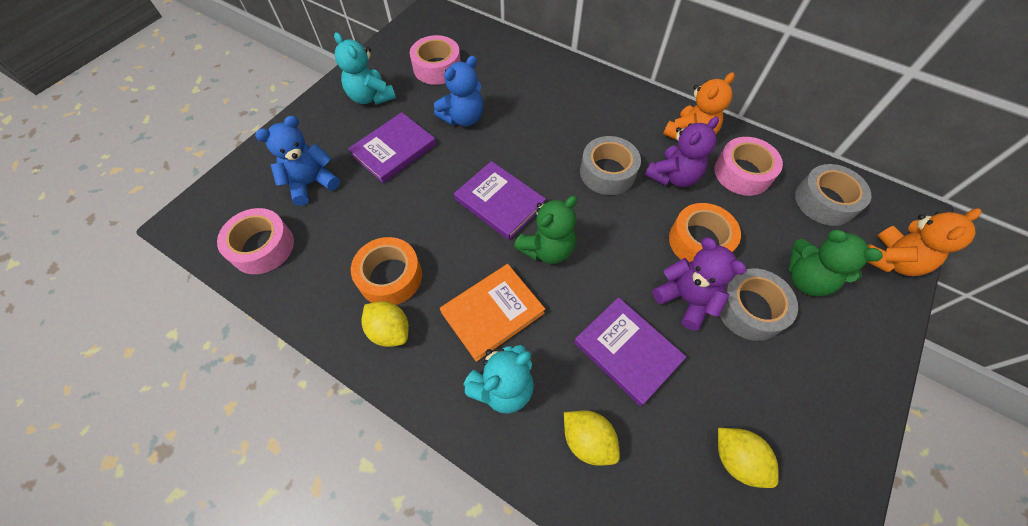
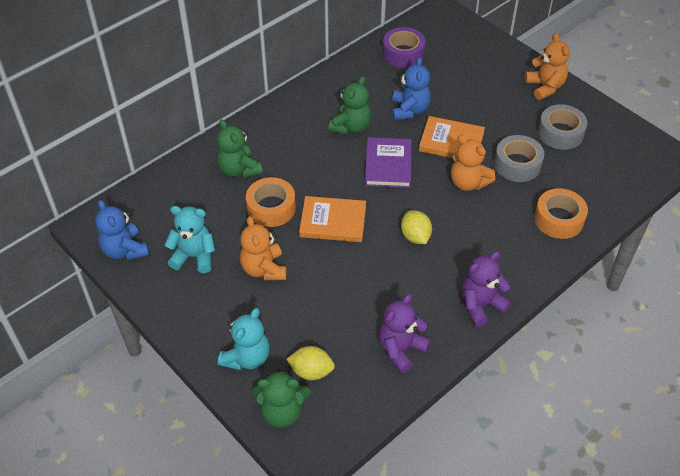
green teddy bear: 2 -> 3
grey tape: 3 -> 2
orange book: 1 -> 2
orange teddy bear: 2 -> 3
pink tape: 3 -> 0
purple book: 3 -> 1
purple tape: 0 -> 1
yellow lemon: 3 -> 2

